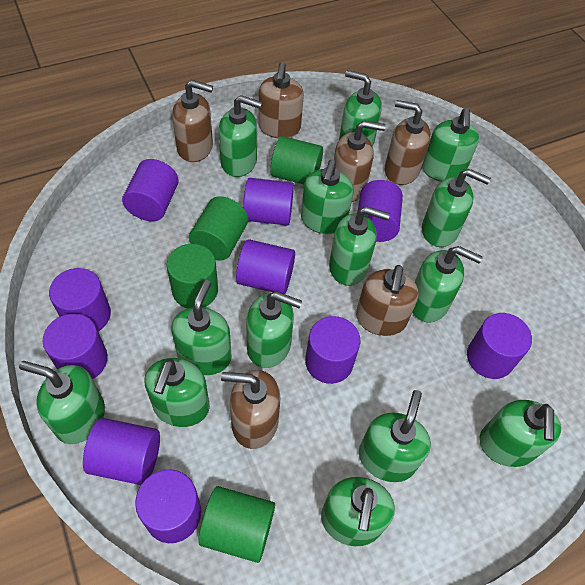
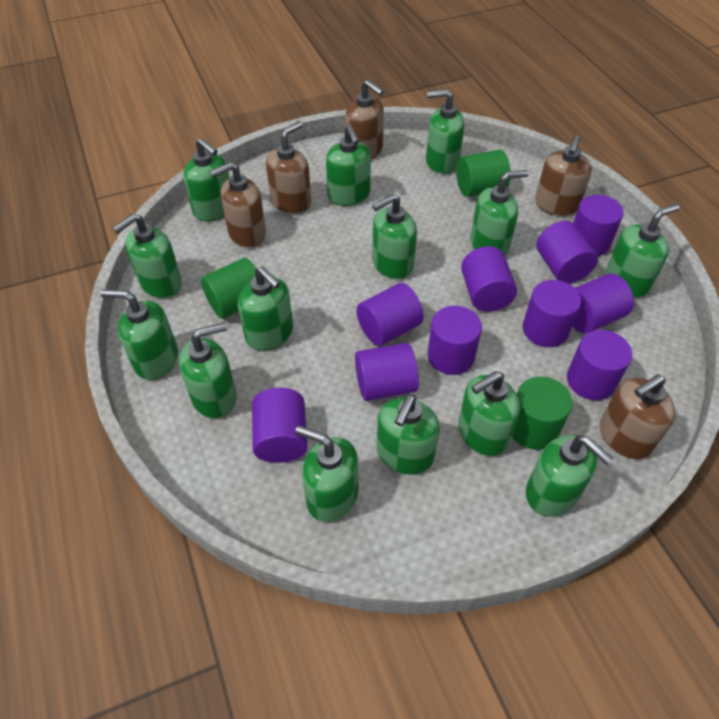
brown soap dispenser: 6 -> 5
green cylinder: 4 -> 3

